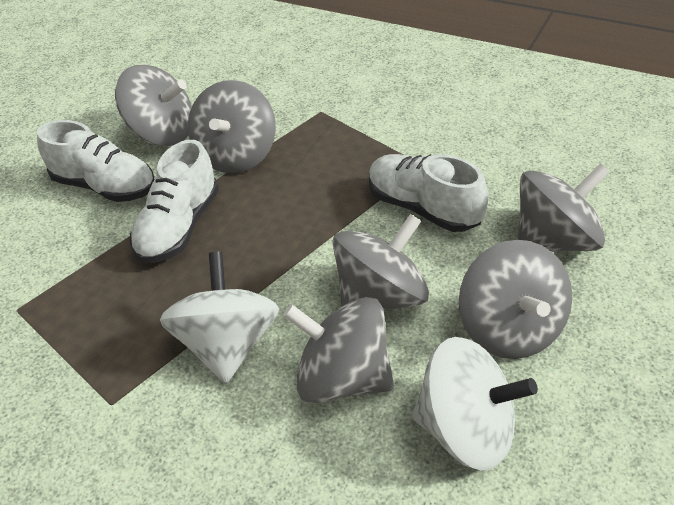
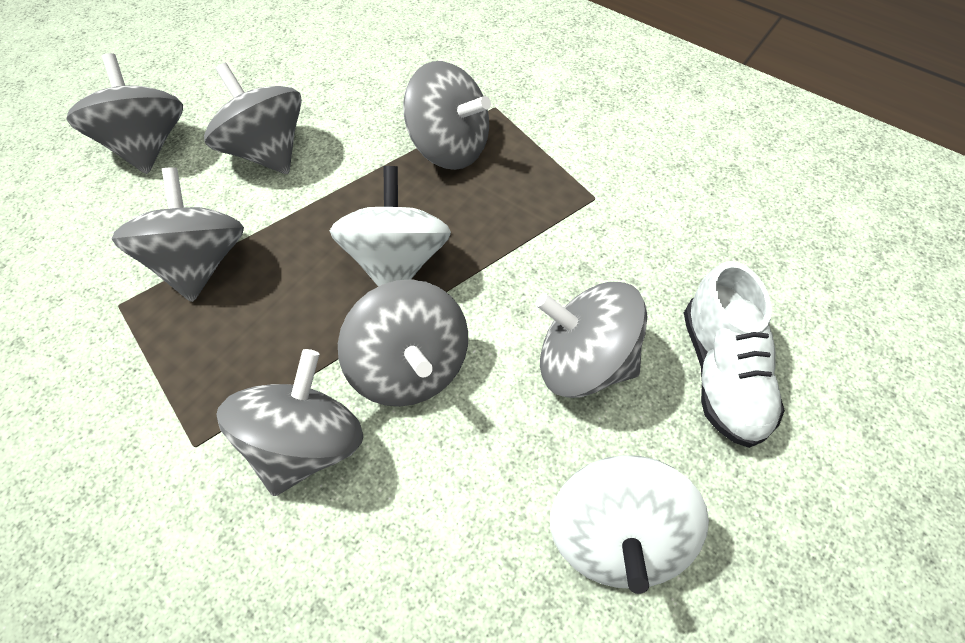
grey spinning top: 6 -> 7
white shoe: 3 -> 1

